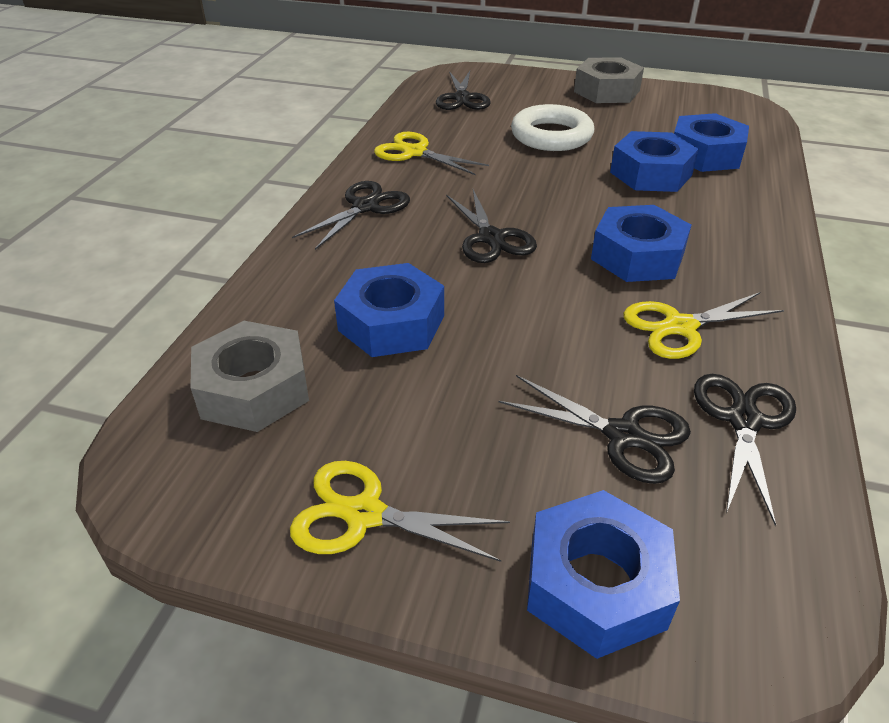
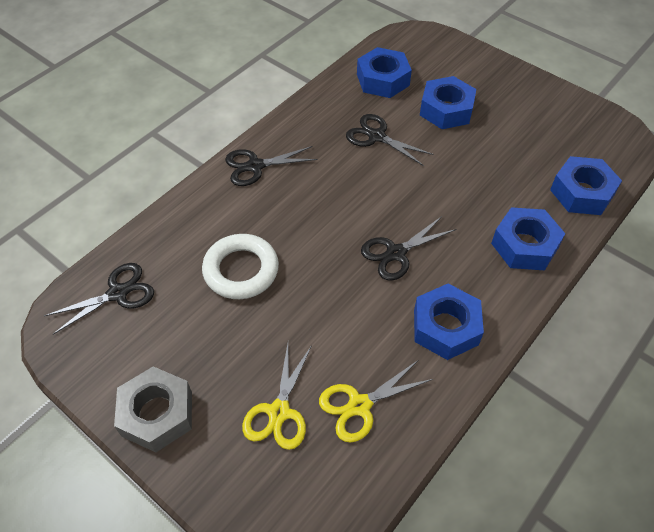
black scissors: 5 -> 4
grey nut: 2 -> 1
yellow scissors: 3 -> 2

